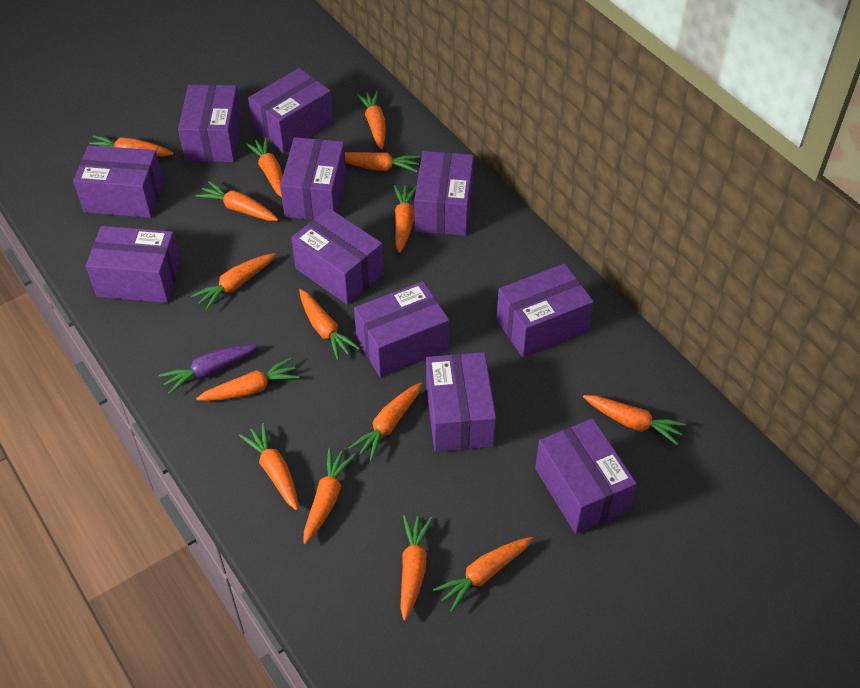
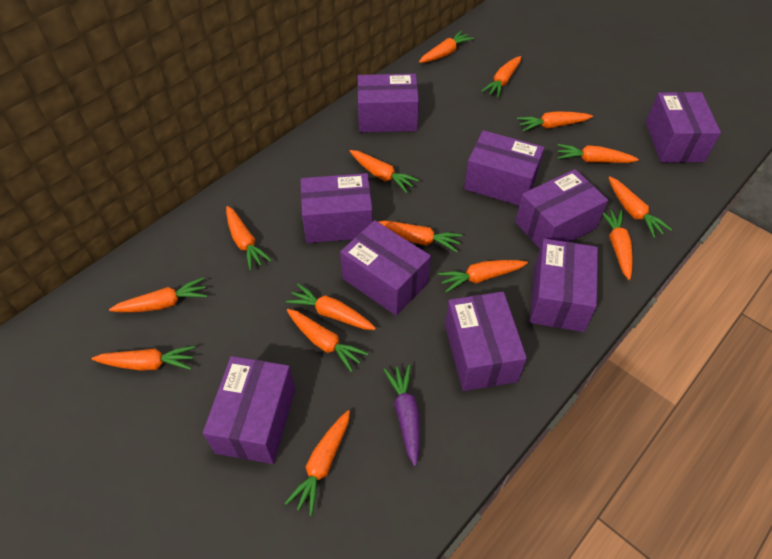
purple box: 11 -> 9

